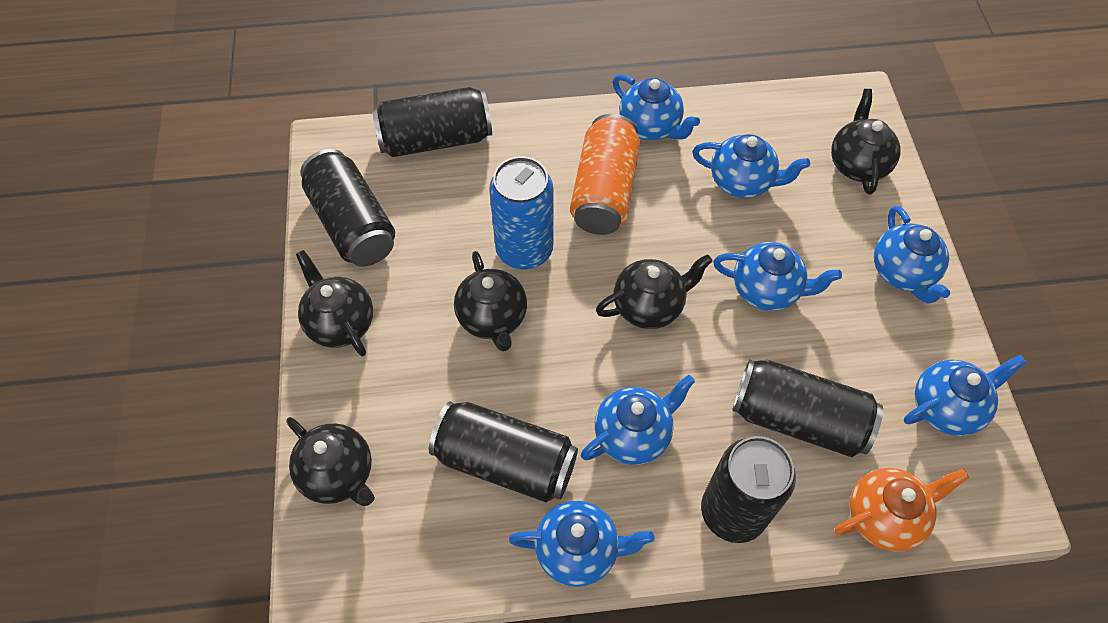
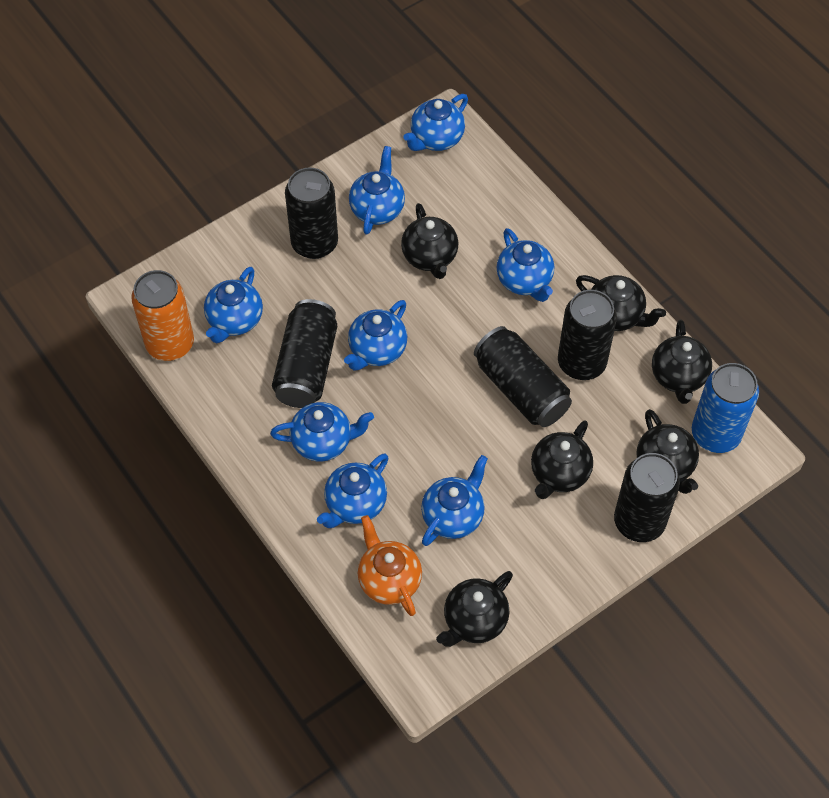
black teapot: 5 -> 6
blue teapot: 7 -> 8

